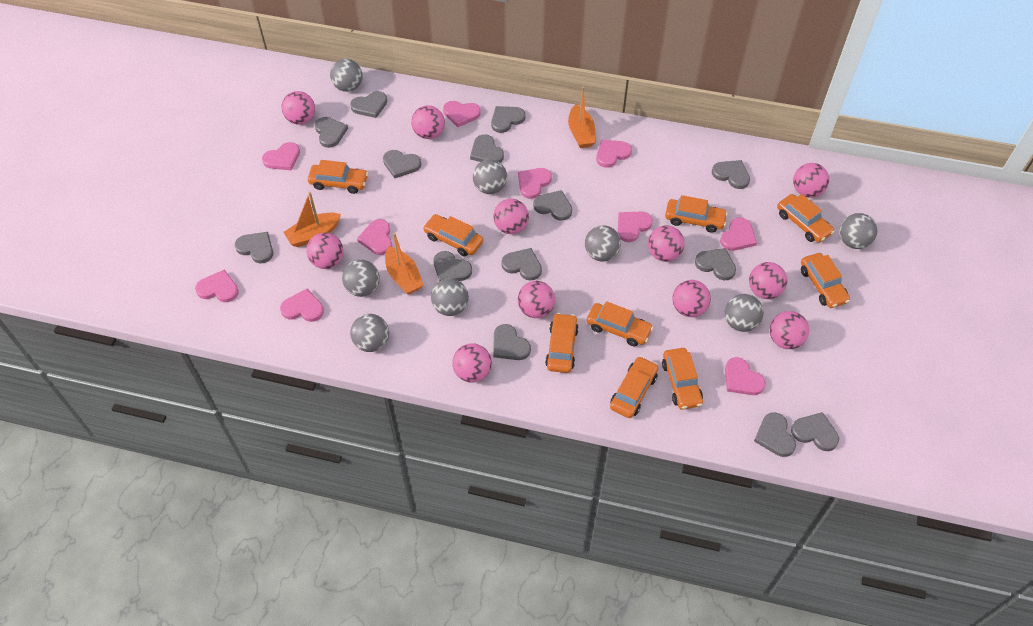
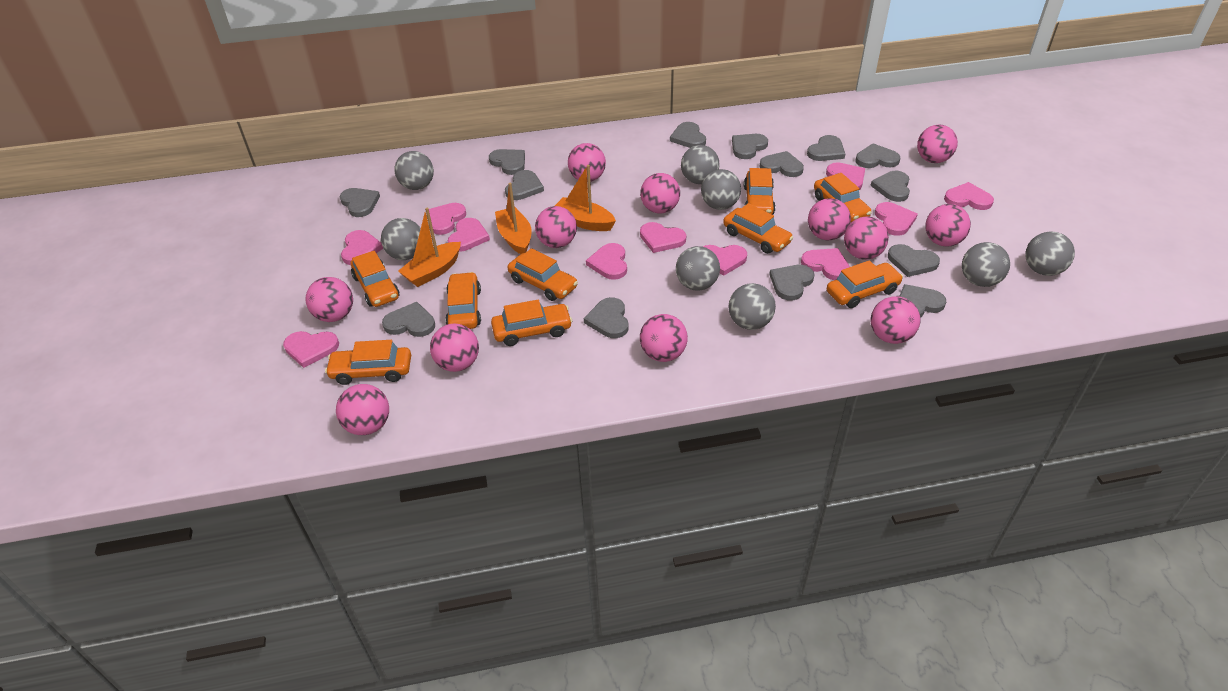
pink ball: 11 -> 12
pink heart: 10 -> 11

